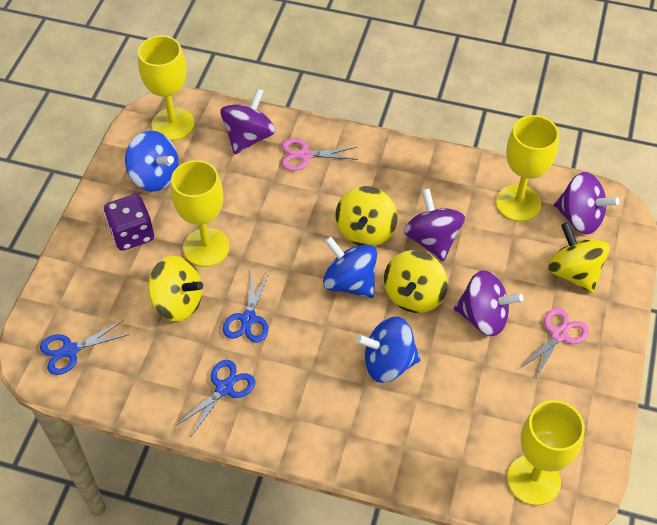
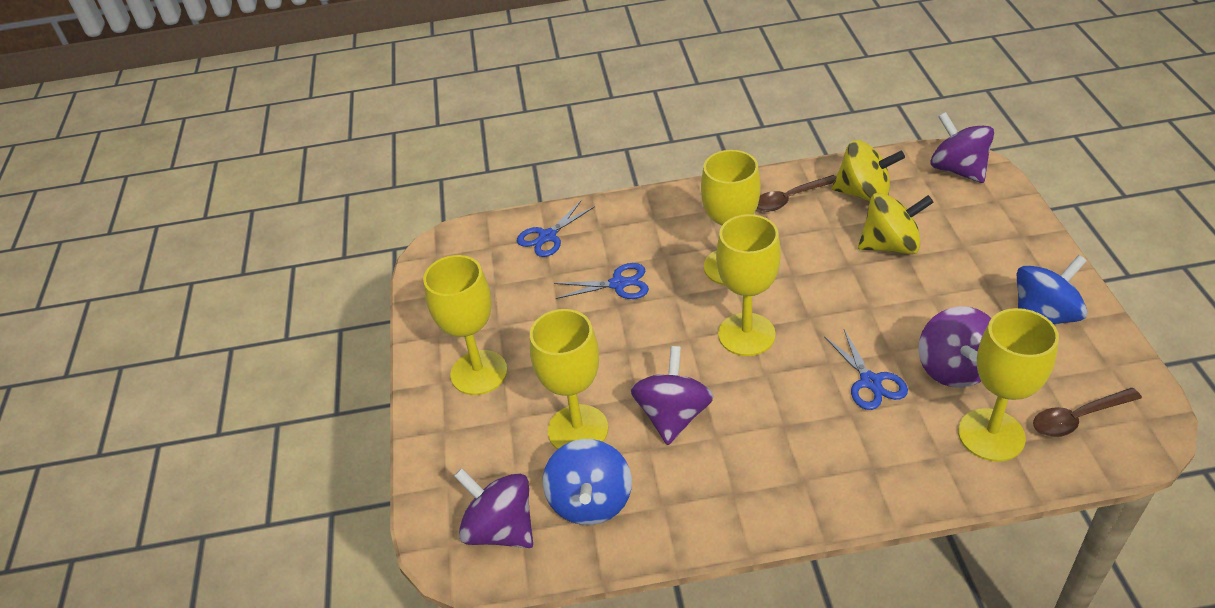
blue spinning top: 3 -> 2
brown spoon: 0 -> 2
pink scissors: 2 -> 0
purple dice: 1 -> 0
yellow goblet: 4 -> 5
yellow spinning top: 4 -> 2

